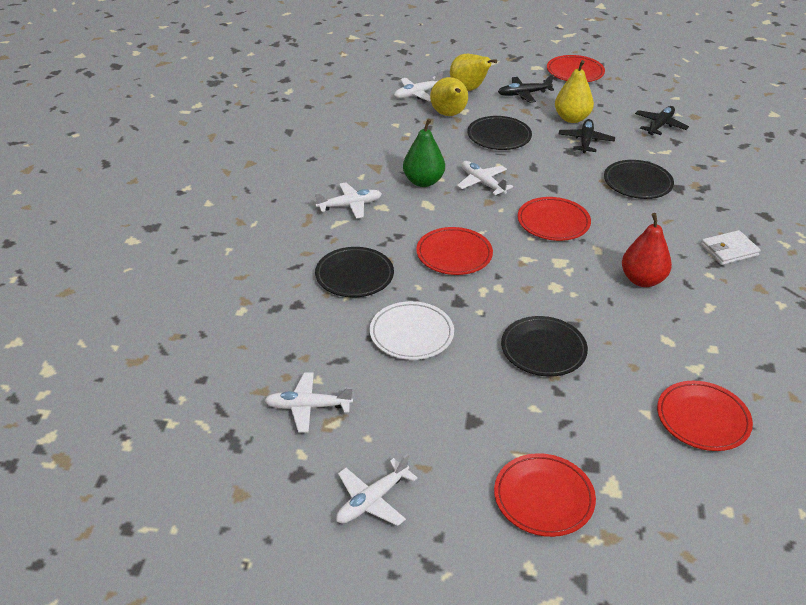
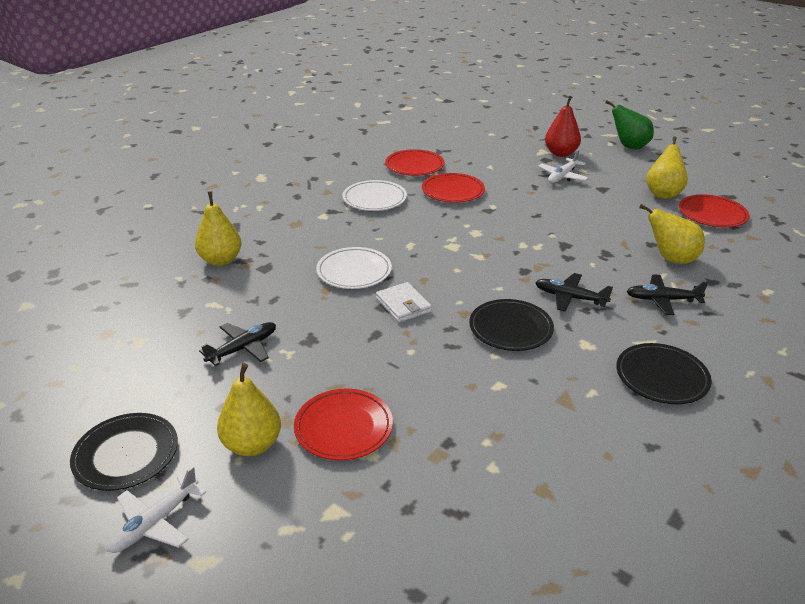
black plate: 4 -> 3
red plate: 5 -> 4
white plane: 5 -> 2
white plate: 1 -> 2
yellow pear: 3 -> 4

